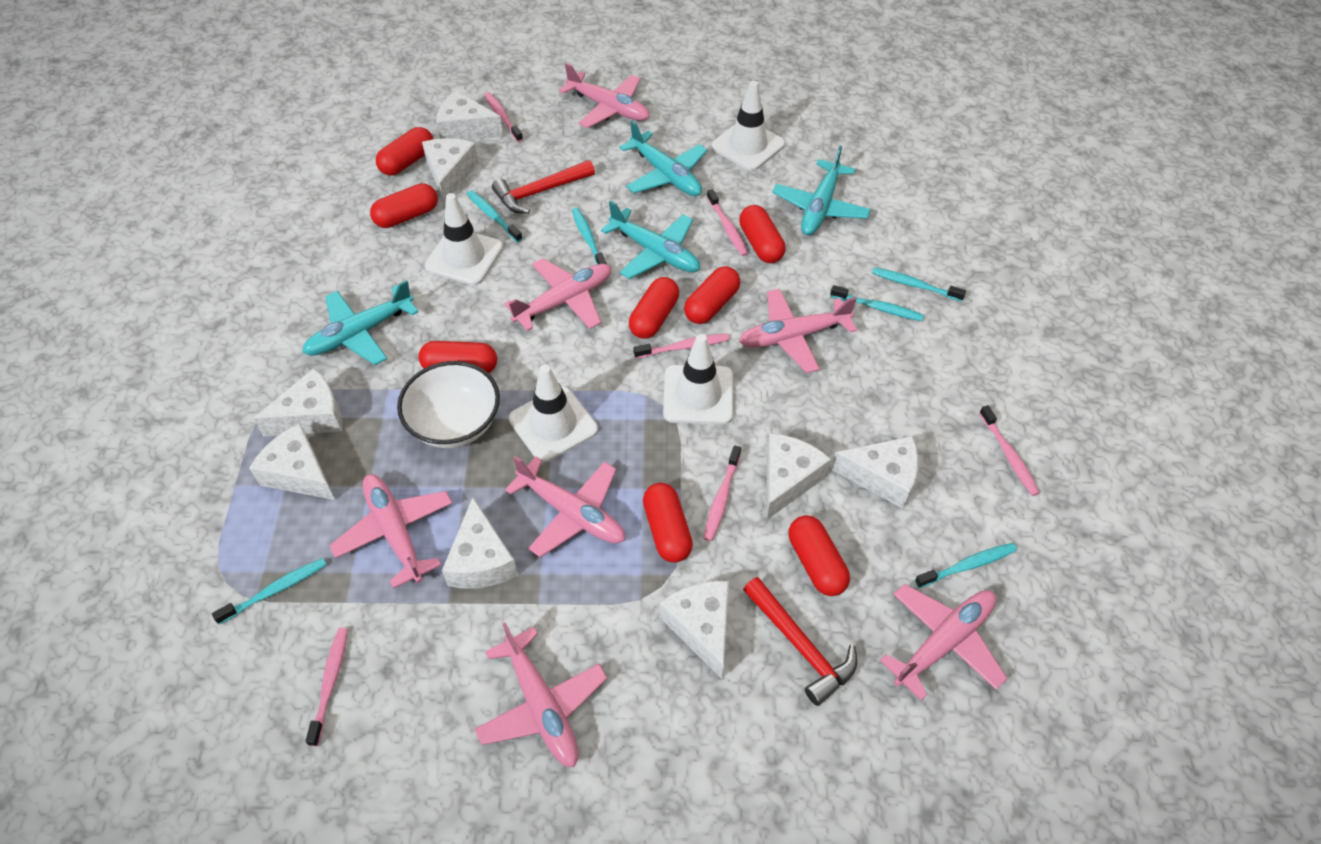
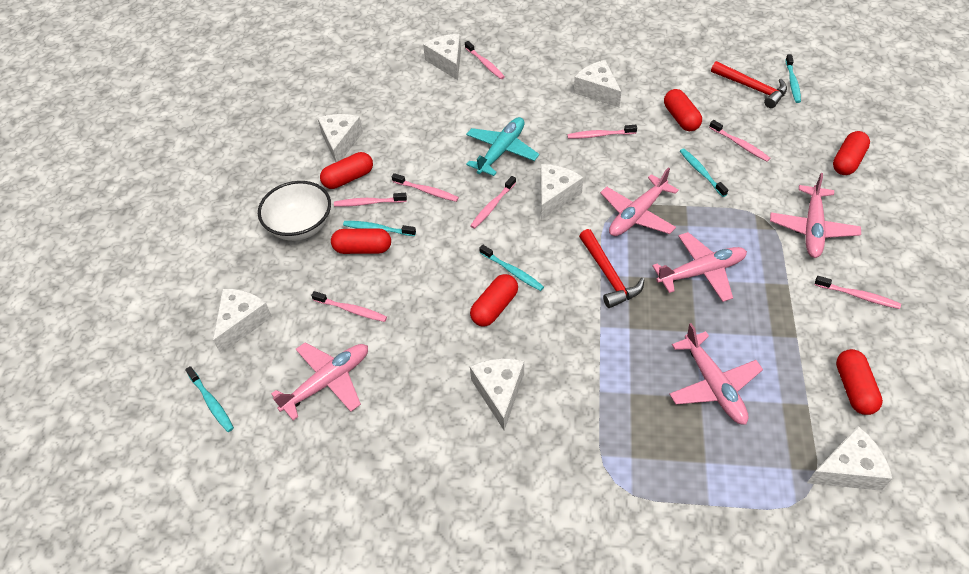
pink plane: 7 -> 5
pink toothbrush: 6 -> 8
red capsule: 8 -> 6
turquoise plane: 4 -> 1
turquoise toothbrush: 6 -> 5
white cheese: 8 -> 7
white traffic cone: 4 -> 0

